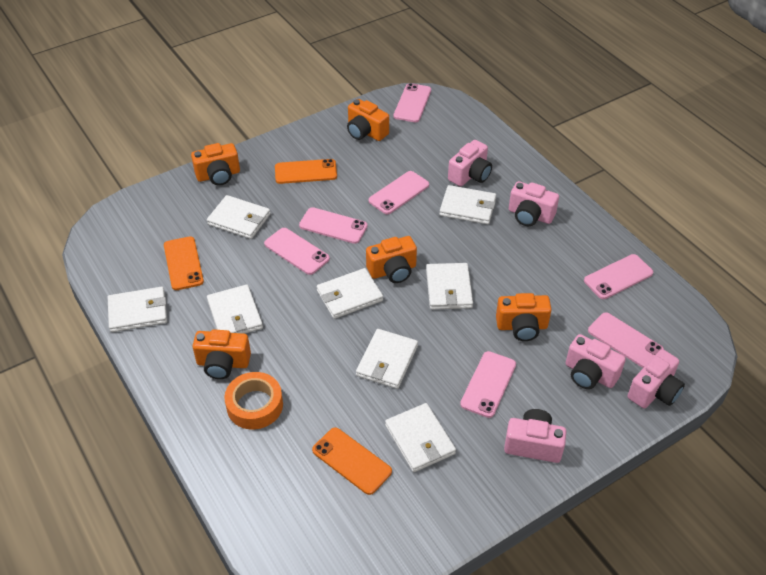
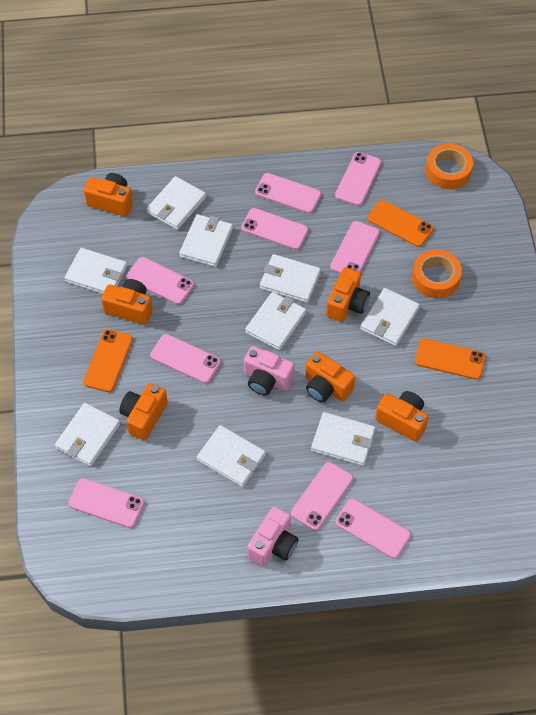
orange camera: 5 -> 6
orange tape: 1 -> 2
pink camera: 5 -> 2
pink phone: 7 -> 9
white wallet: 8 -> 9

